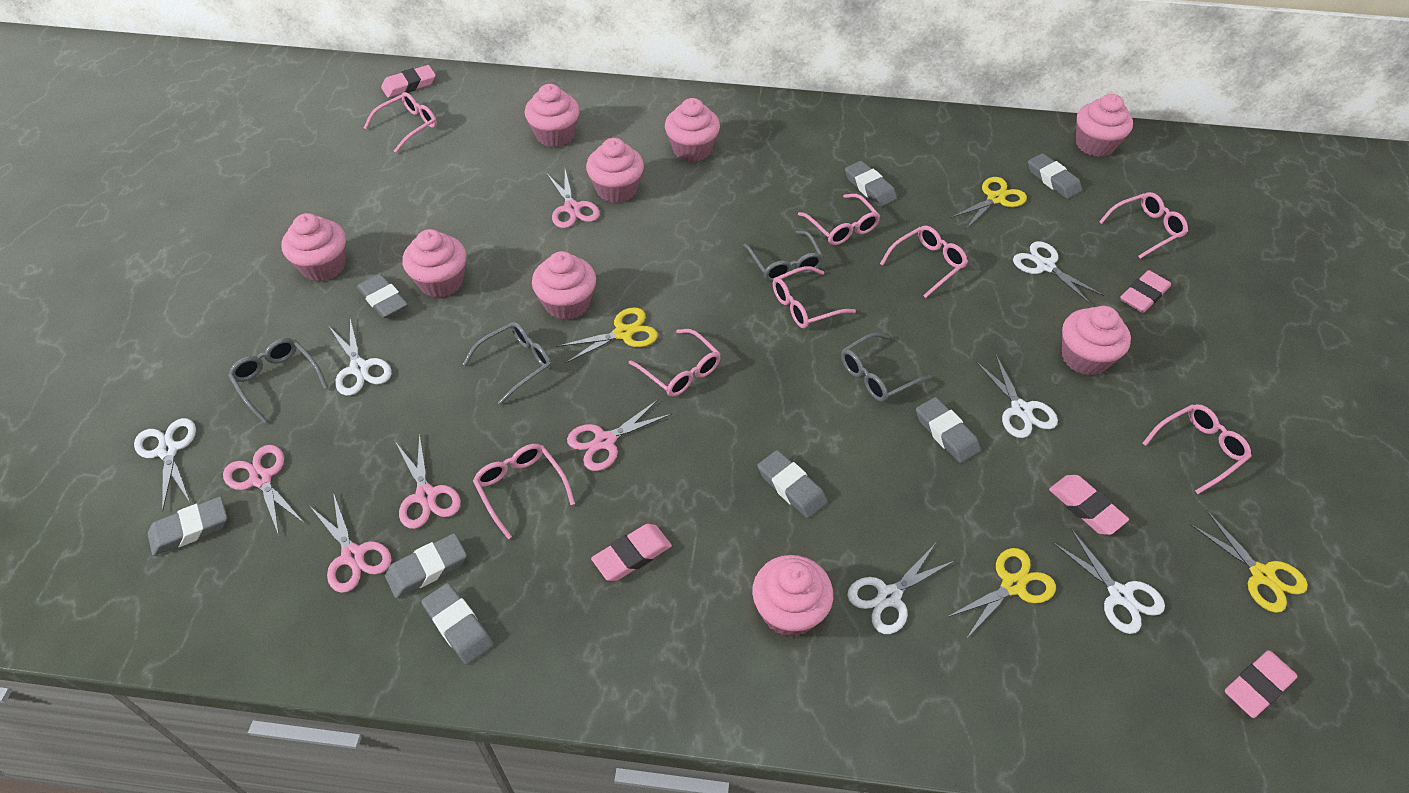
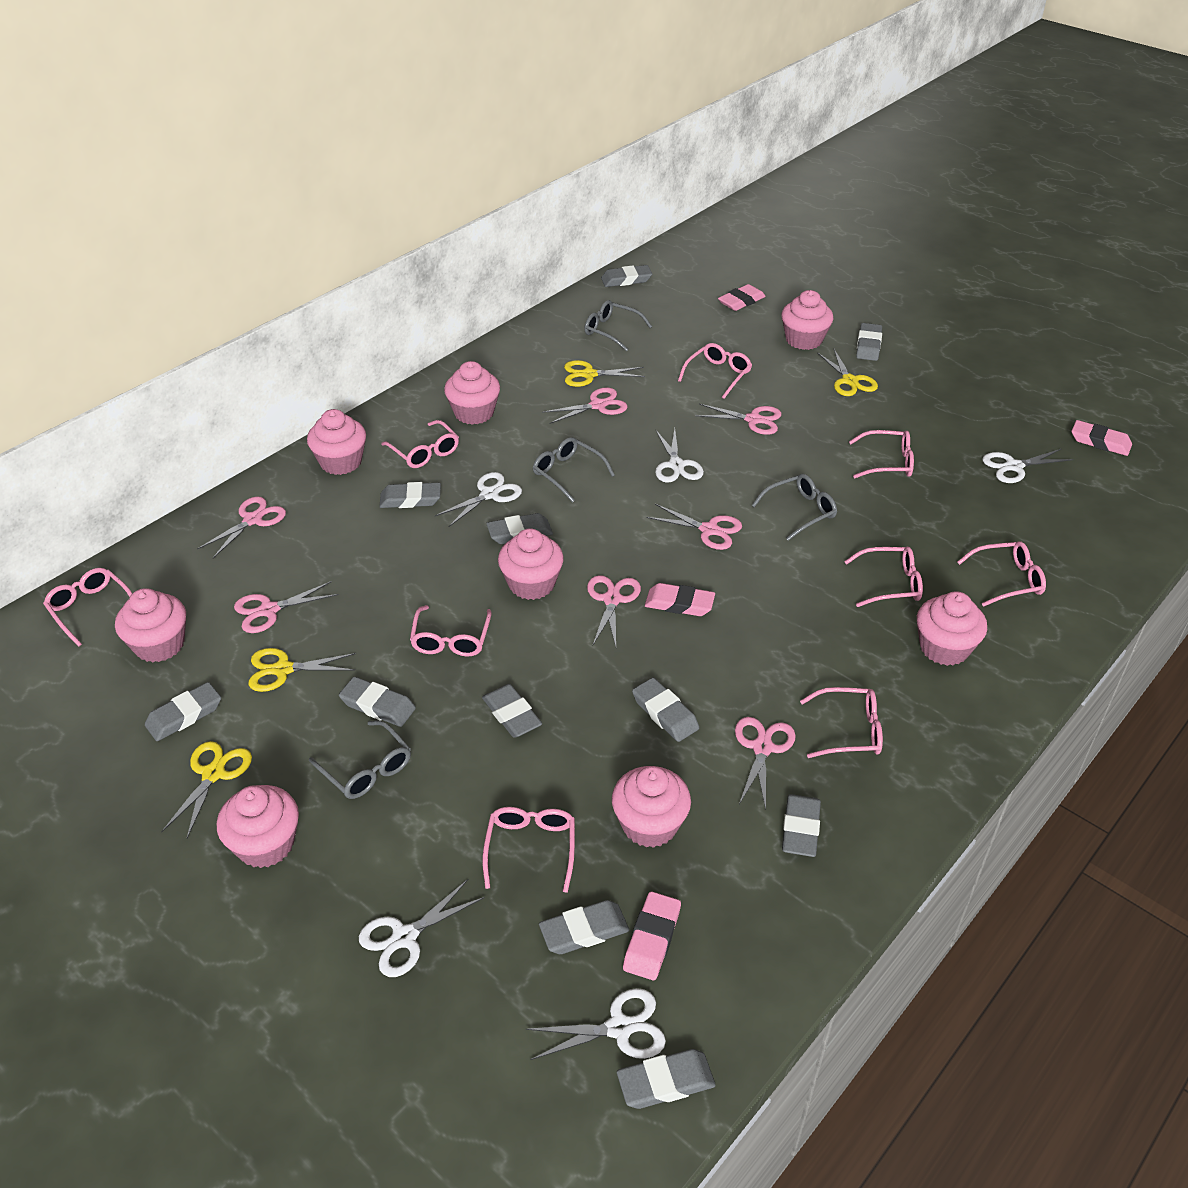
grey eraser: 8 -> 11
pink cupcake: 9 -> 8
pink eraser: 5 -> 4
pink glasses: 8 -> 9
pink scissors: 5 -> 7
white scissors: 6 -> 5

